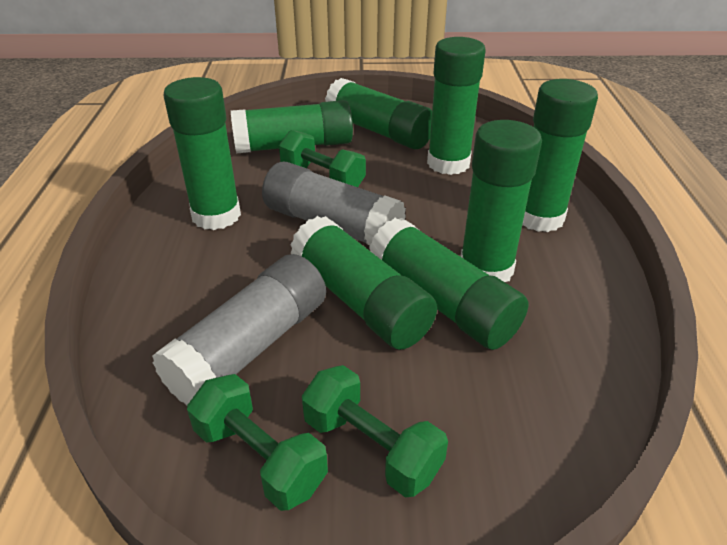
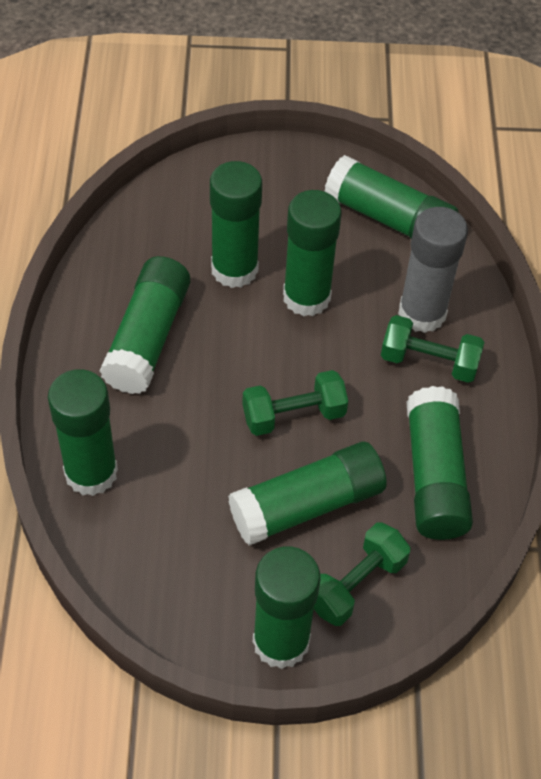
grey glue stick: 2 -> 1

